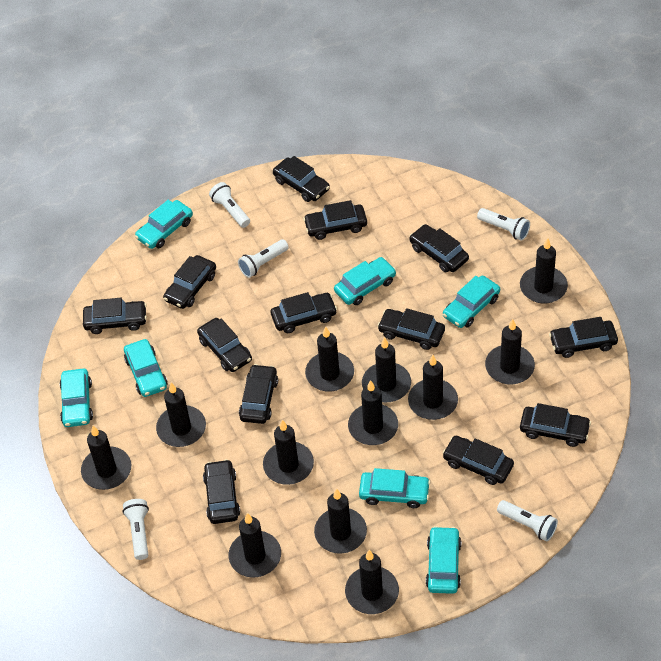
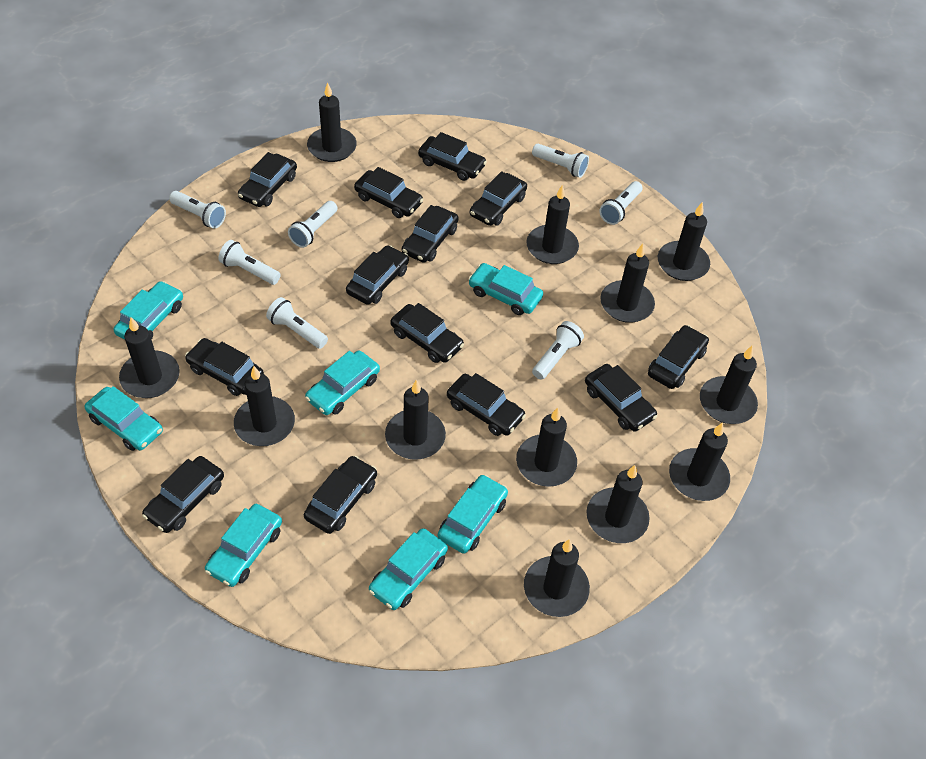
white flashlight: 5 -> 7

